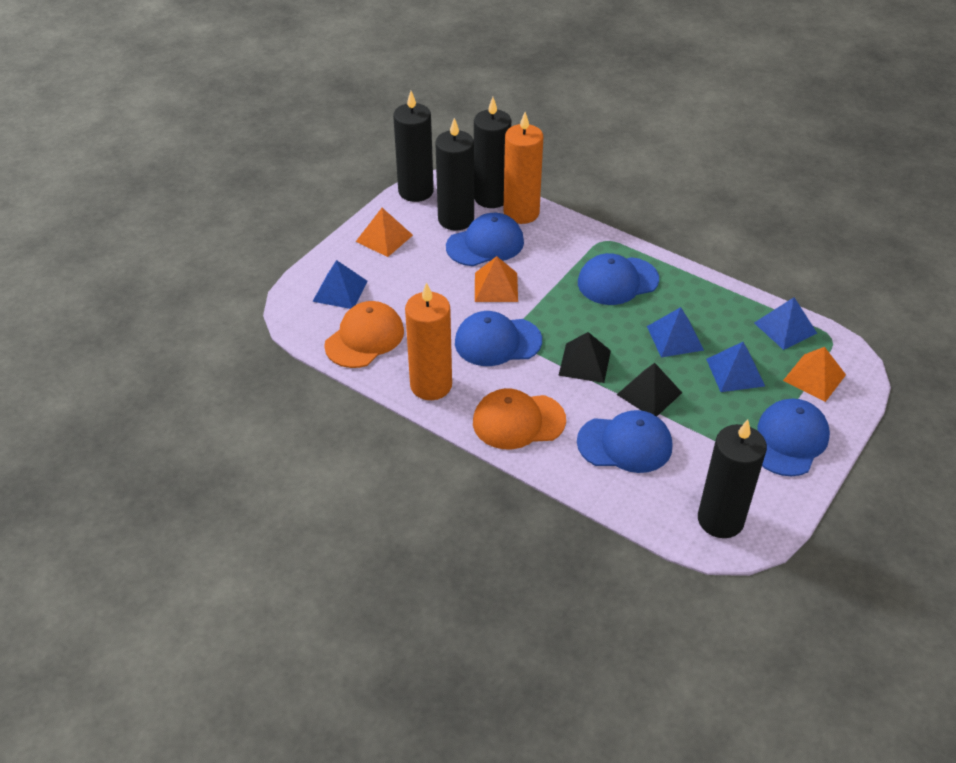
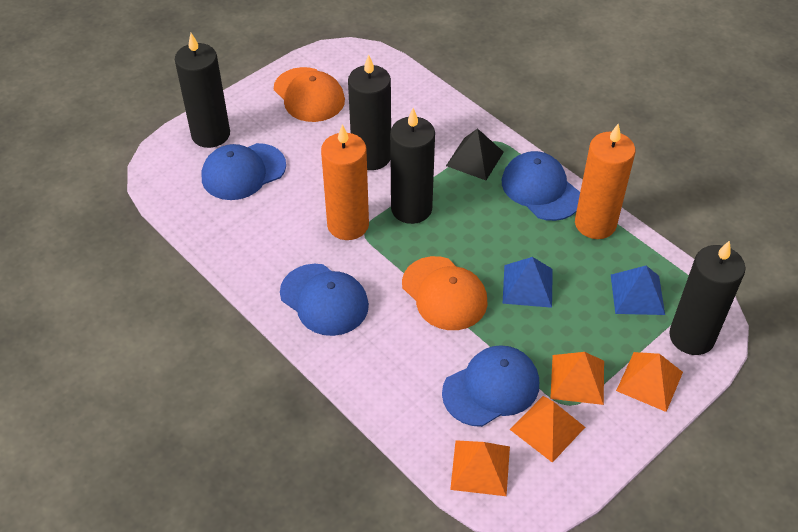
black pyramid: 2 -> 1
blue cap: 5 -> 4
blue pyramid: 4 -> 2
orange pyramid: 3 -> 4

